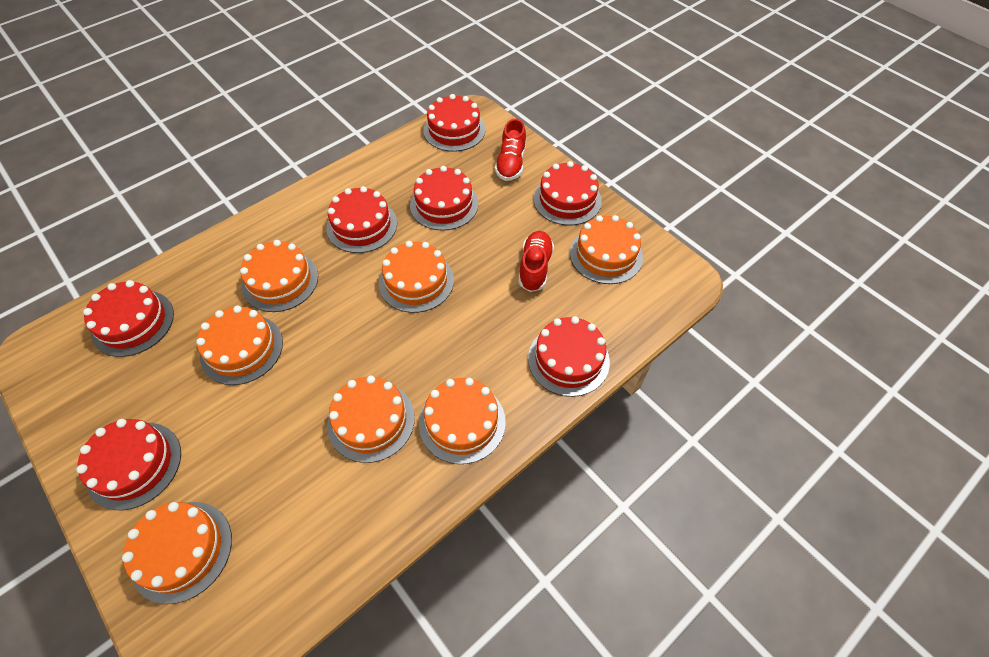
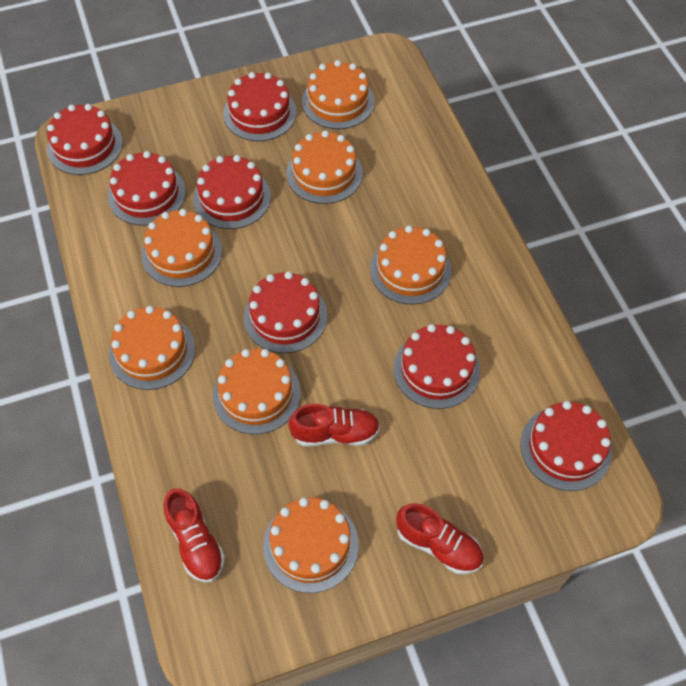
red shoe: 2 -> 3

